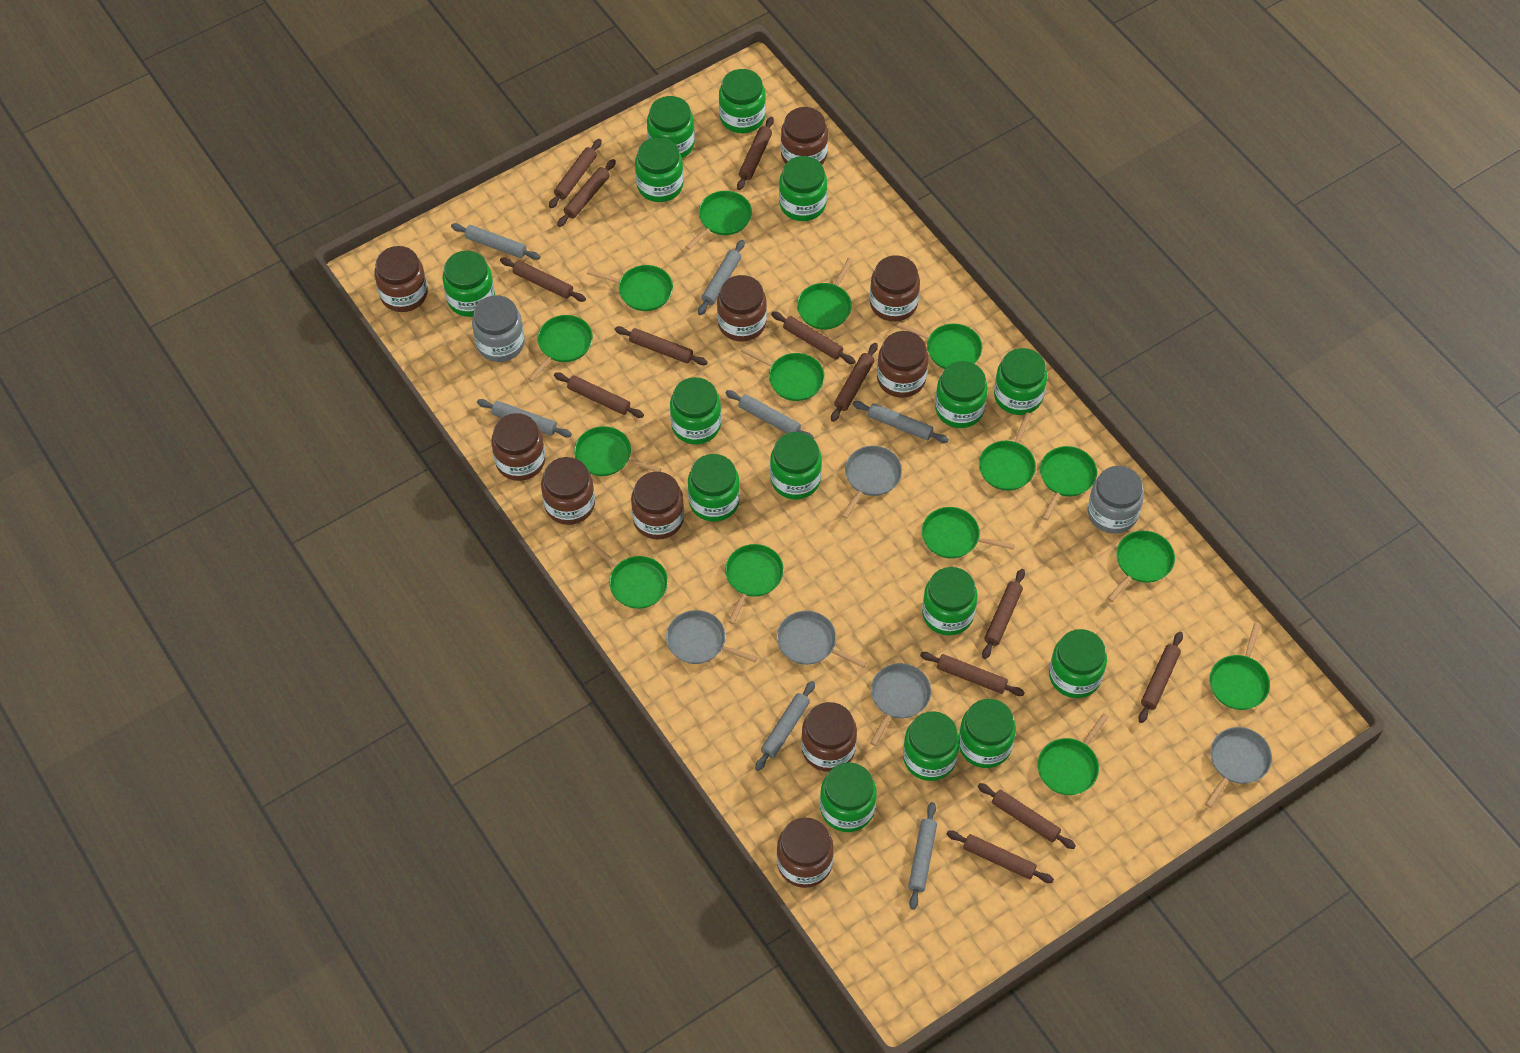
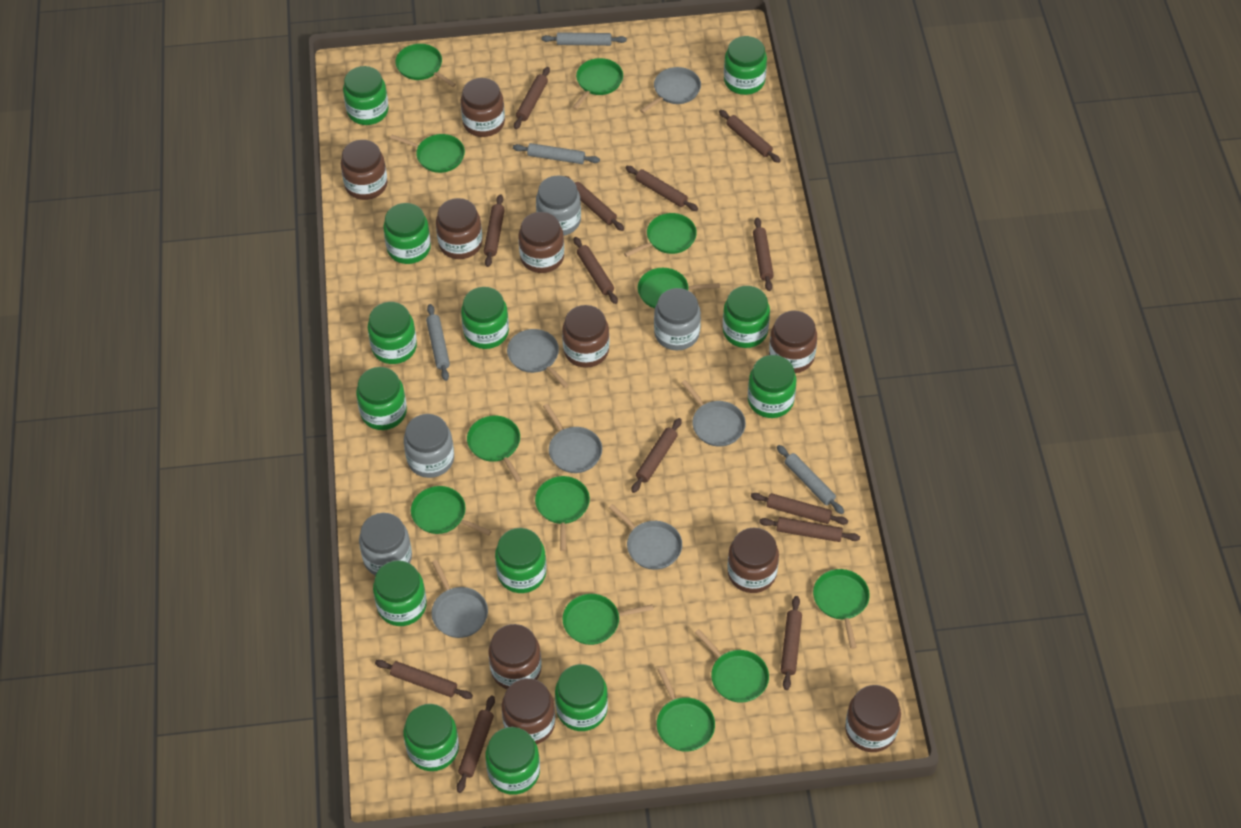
green jar: 15 -> 13
green pan: 15 -> 12
grey jar: 2 -> 4
grey pan: 5 -> 6
grey rolling pin: 7 -> 4

